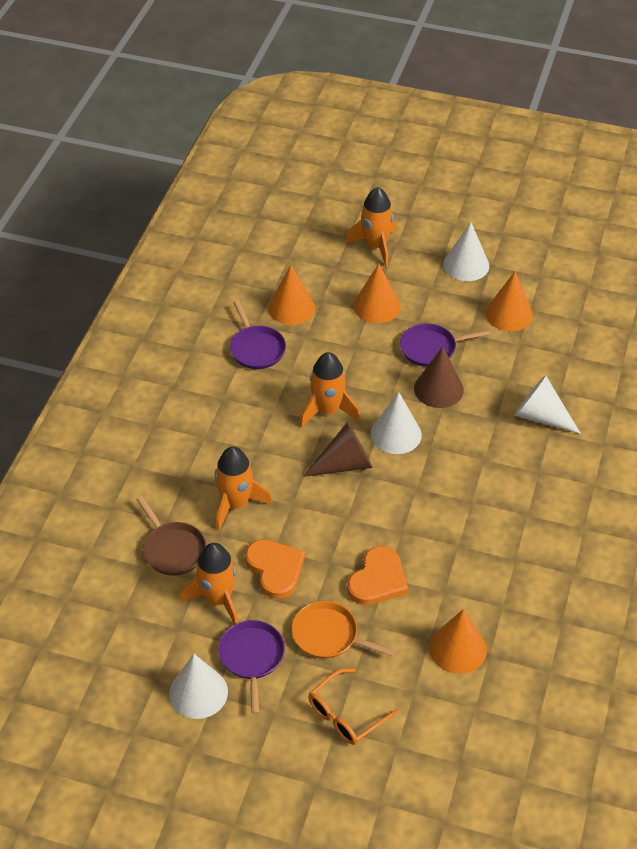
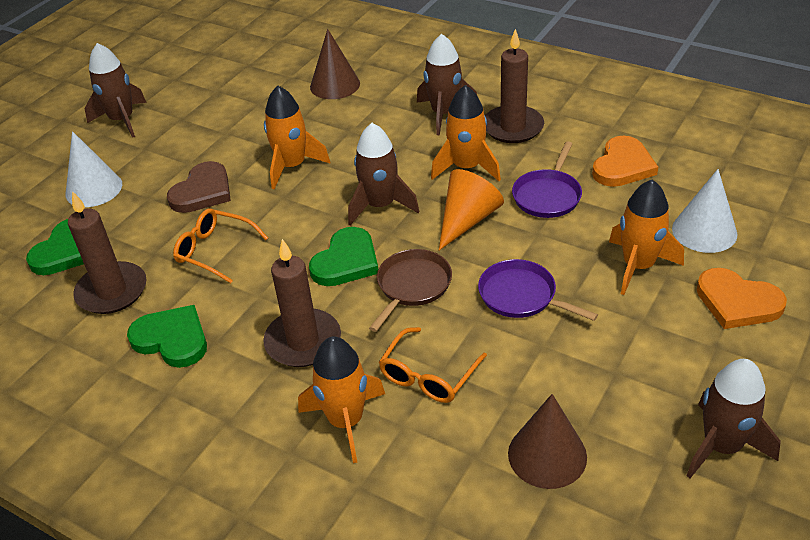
brown candle: 0 -> 3
brown heart: 0 -> 1
brown rocket: 0 -> 4
green heart: 0 -> 3
orange cone: 4 -> 1
orange glasses: 1 -> 2
orange pan: 1 -> 0
purple pan: 3 -> 2
white cone: 4 -> 2

